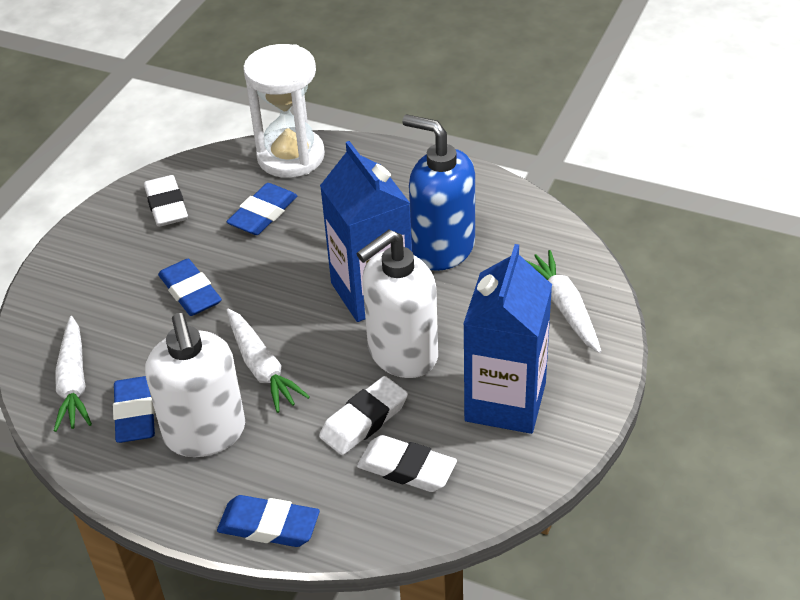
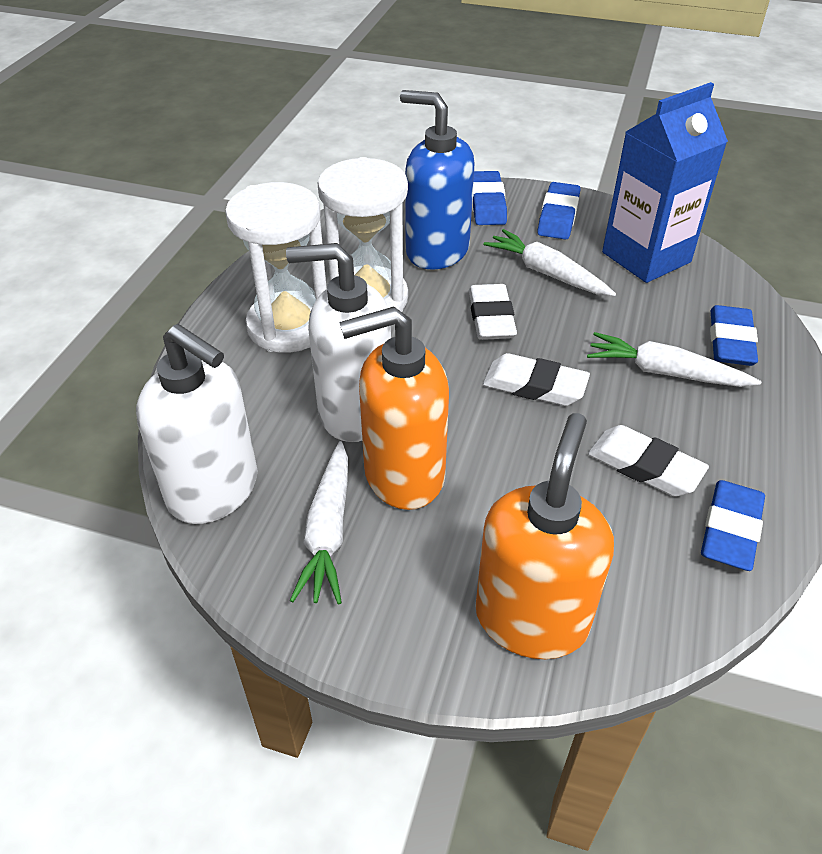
blue carton: 2 -> 1
orange soap dispenser: 0 -> 2
white hourglass: 1 -> 2

